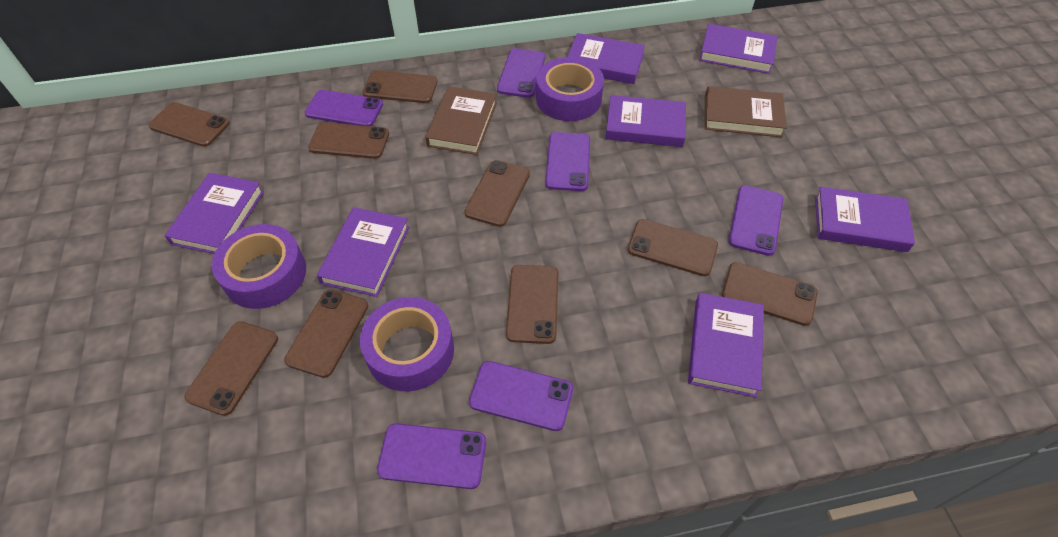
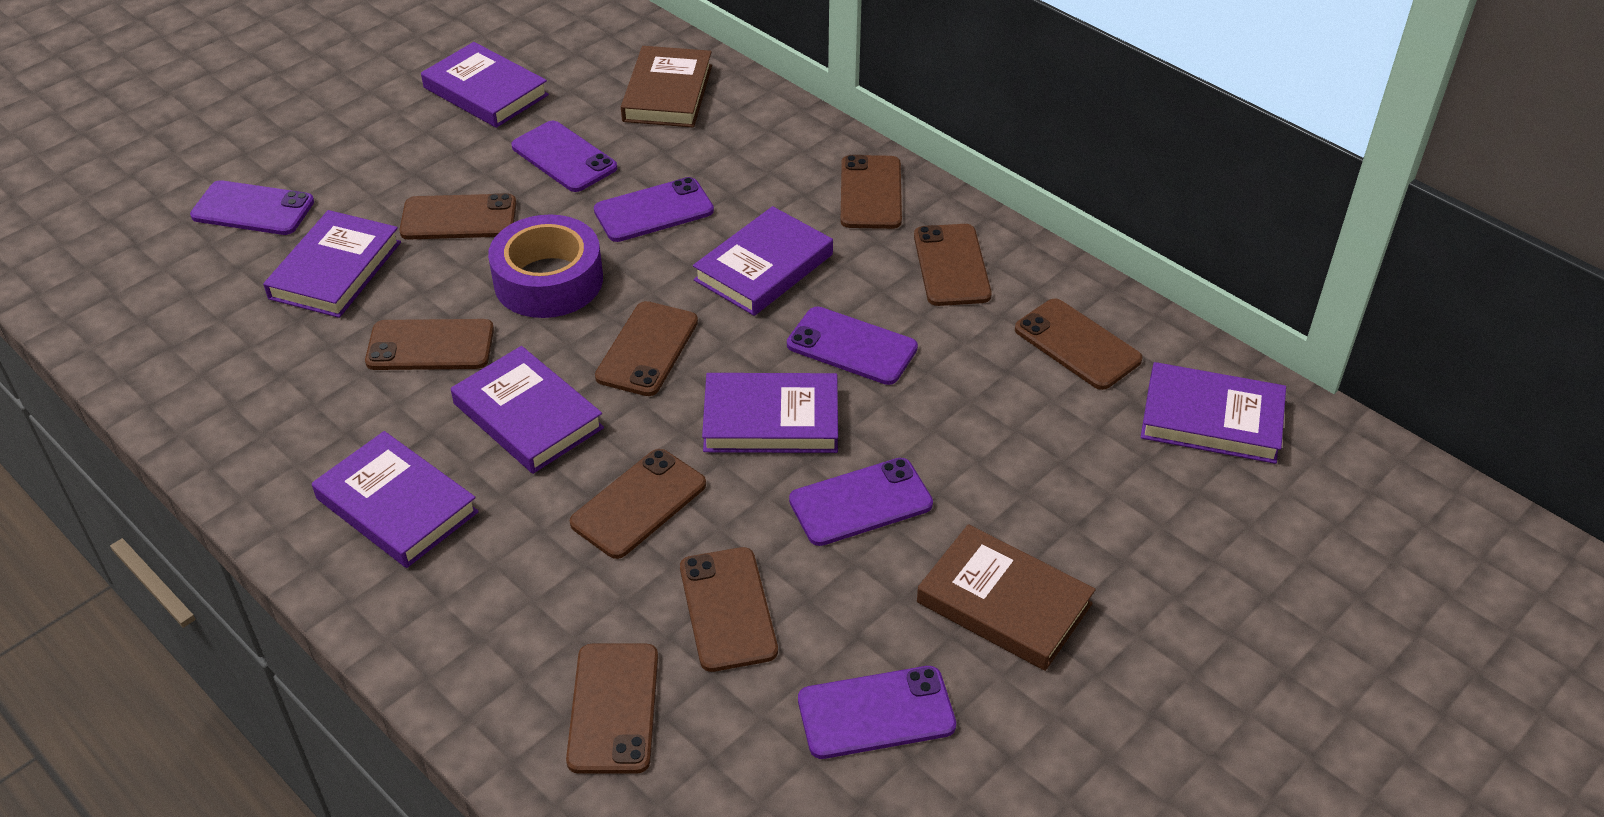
purple tape: 3 -> 1

